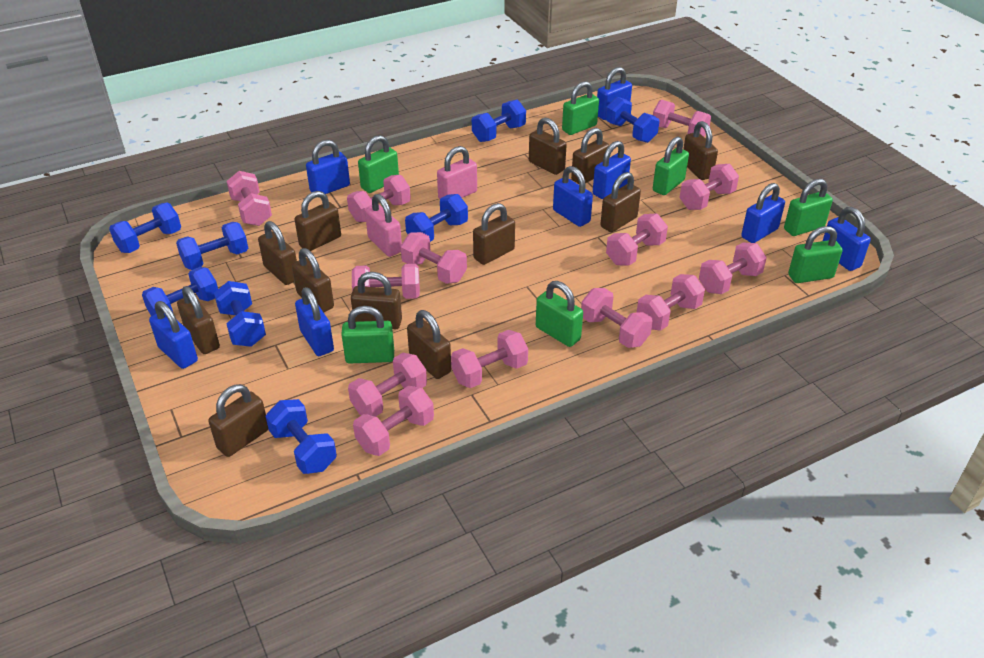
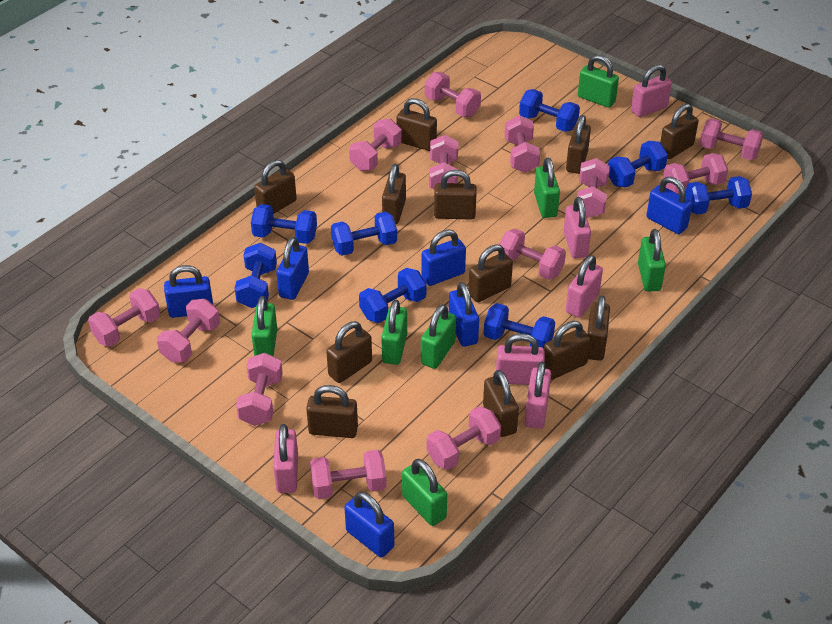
blue padlock: 8 -> 6
pink padlock: 2 -> 6

